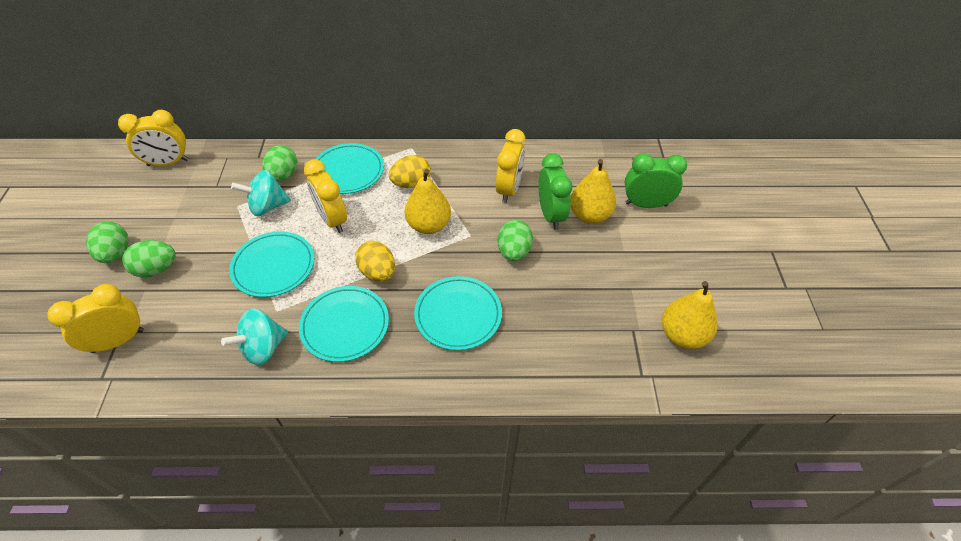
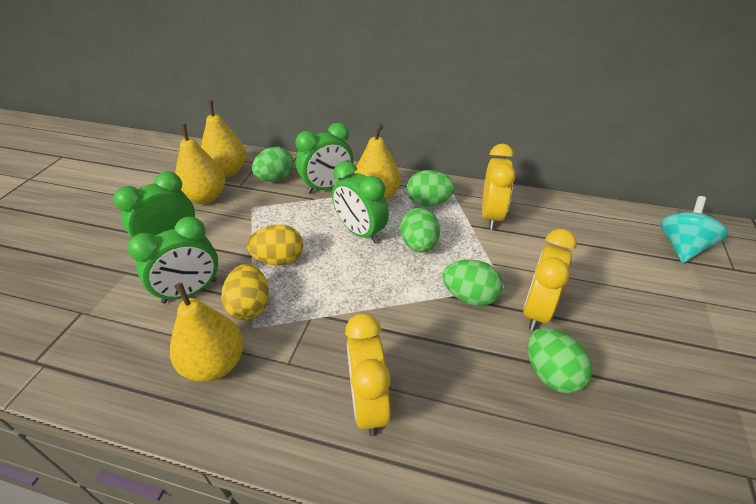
green clock: 2 -> 4
green egg: 4 -> 5
turquoise plate: 4 -> 0
turquoise spinning top: 2 -> 1
yellow clock: 4 -> 3
yellow pear: 3 -> 4

